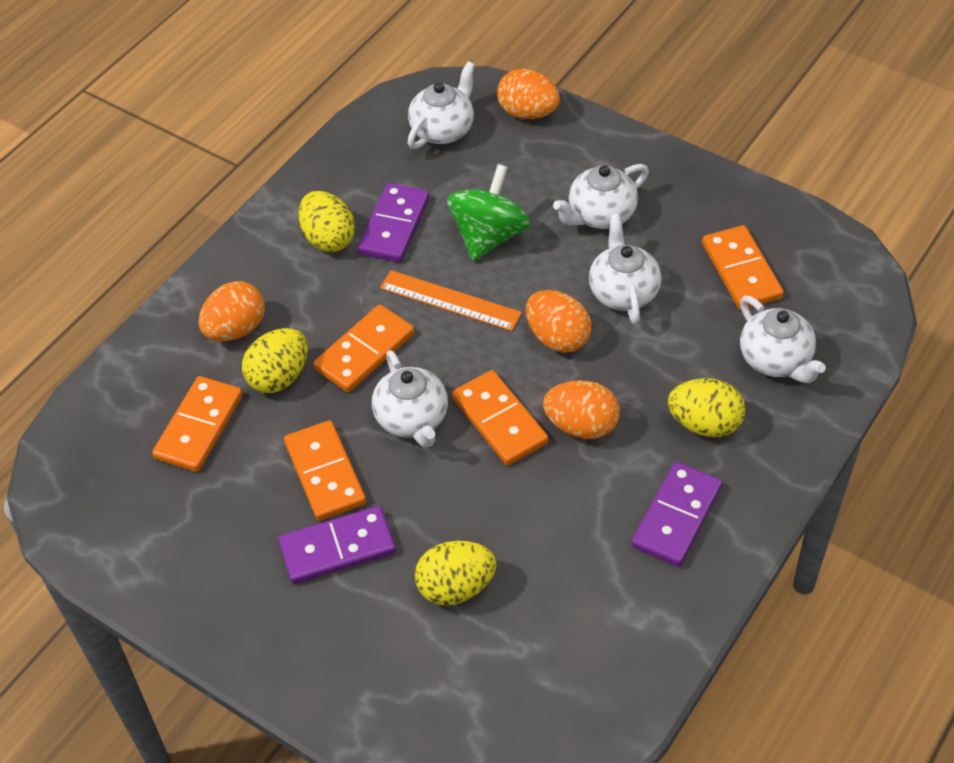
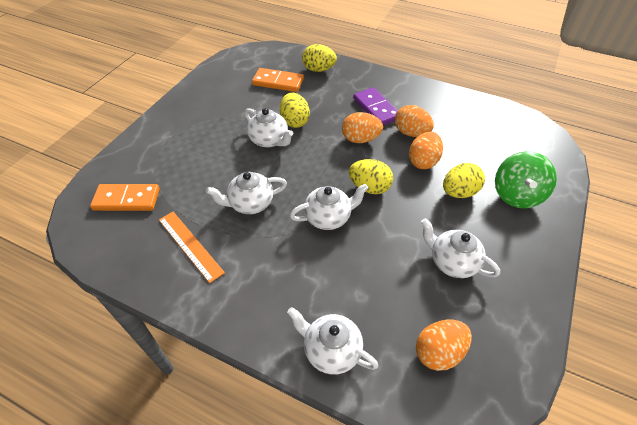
orange domino: 5 -> 2
purple domino: 3 -> 1

